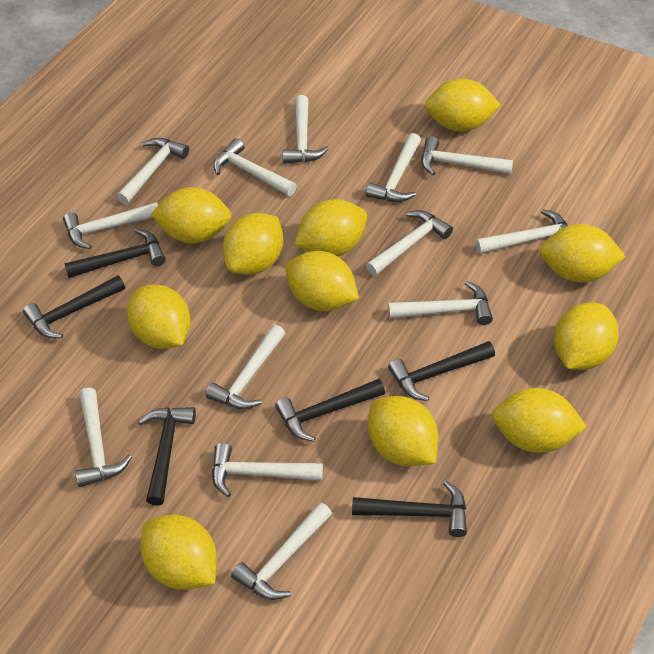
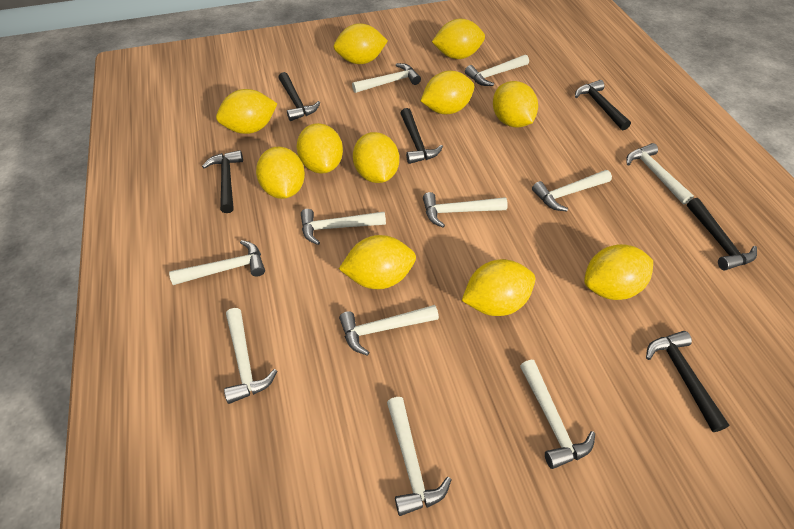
white hammer: 13 -> 11

